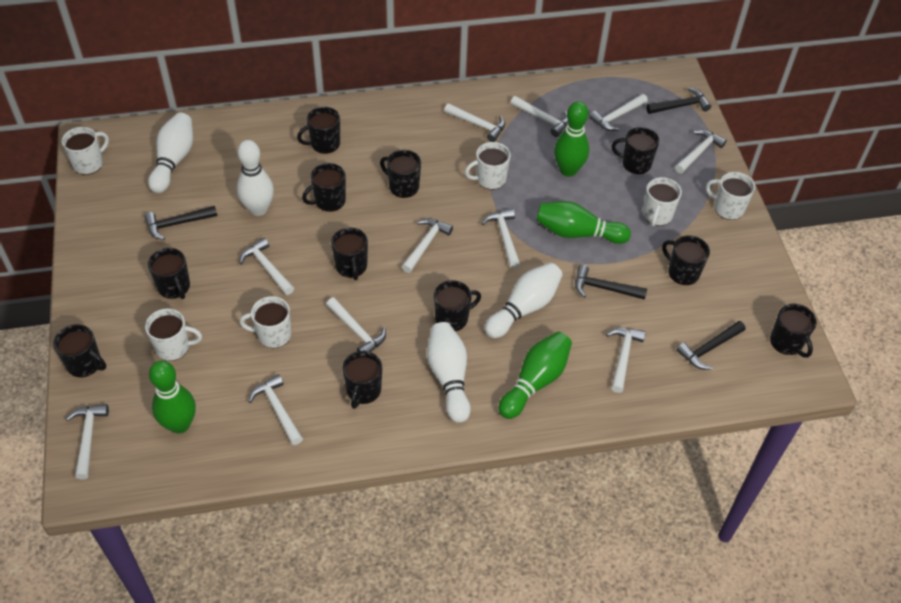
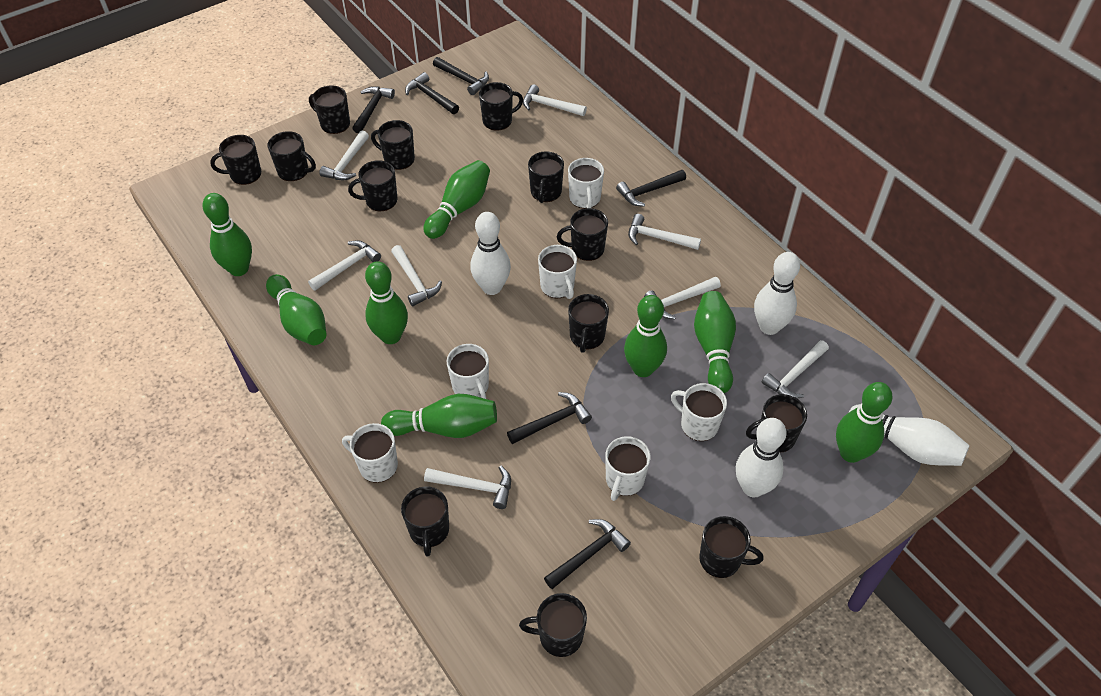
black hammer: 4 -> 6
black mug: 11 -> 13
green bowling pin: 4 -> 8
white hammer: 11 -> 8

